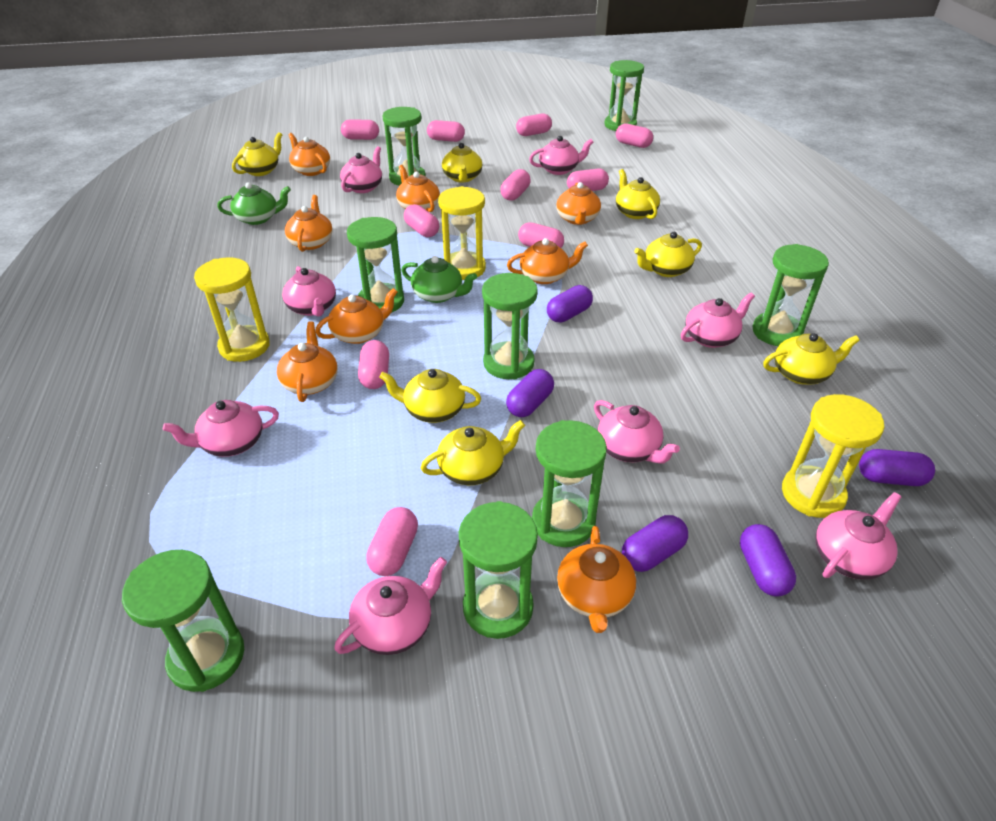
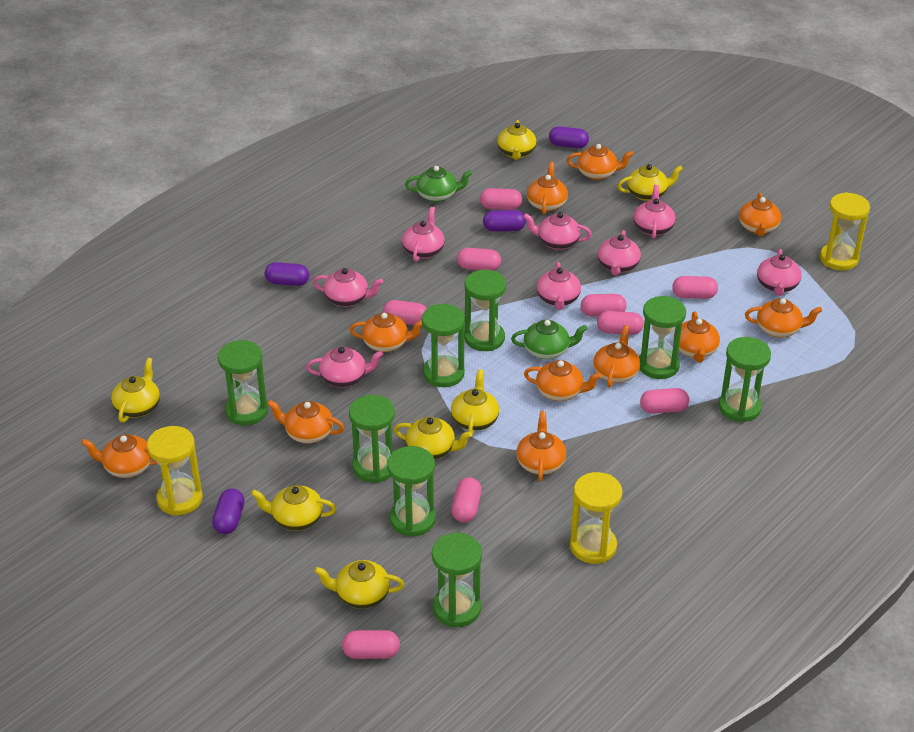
orange teapot: 8 -> 11
pink capsule: 10 -> 9
purple capsule: 5 -> 4

